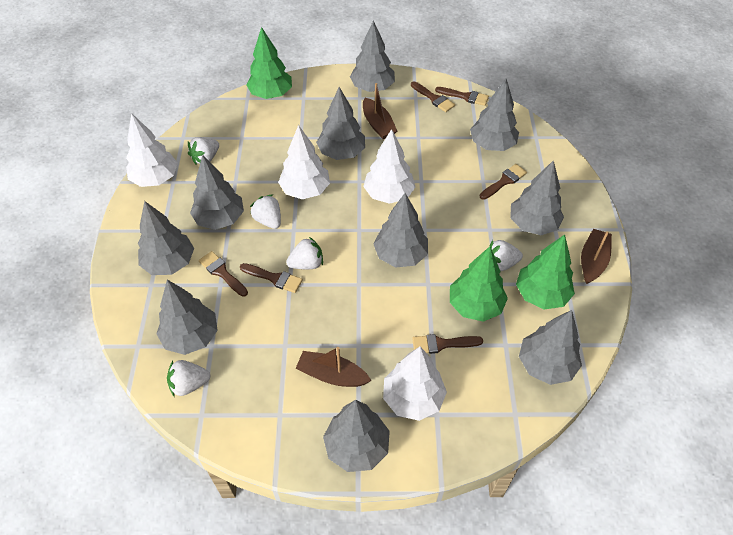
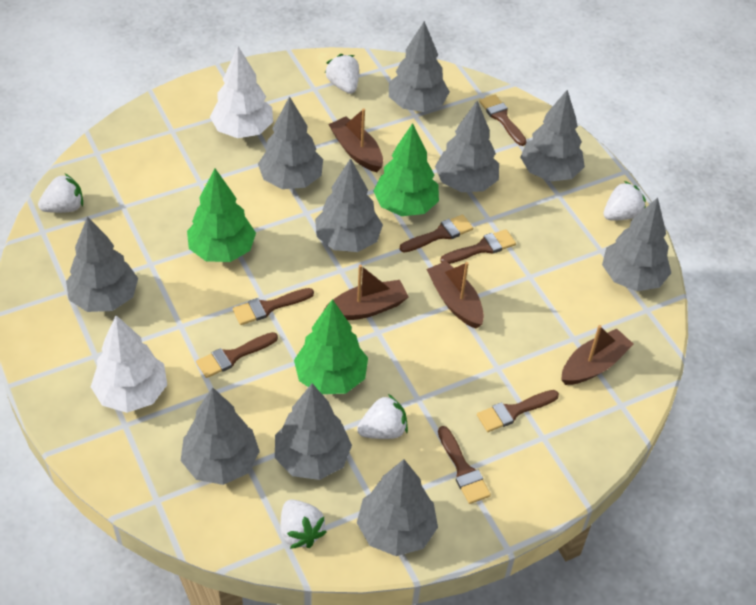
brown boat: 3 -> 4
brown brush: 6 -> 7
white tree: 4 -> 2

